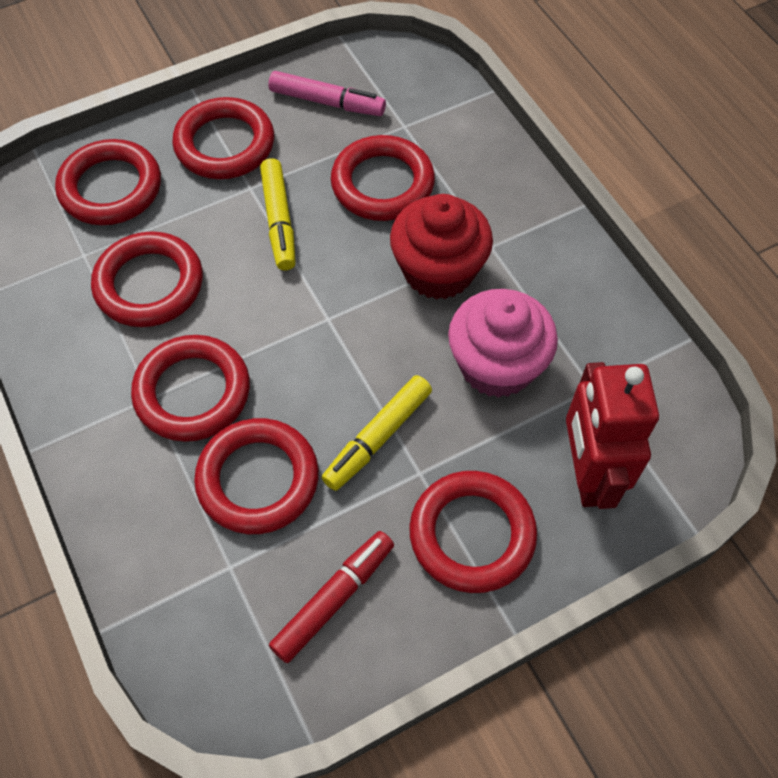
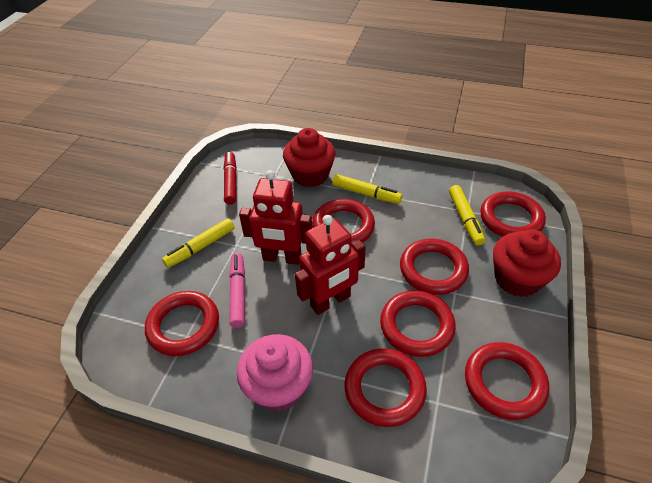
red cupcake: 1 -> 2
red robot: 1 -> 2
yellow marker: 2 -> 3

